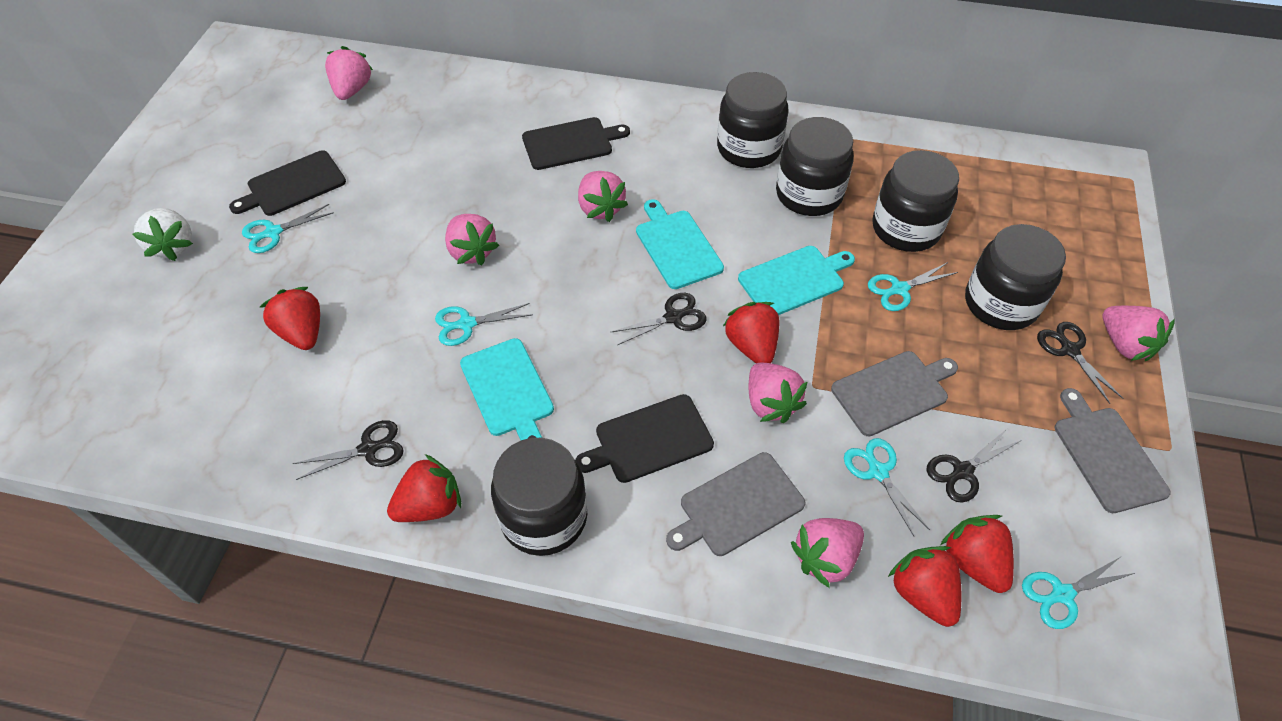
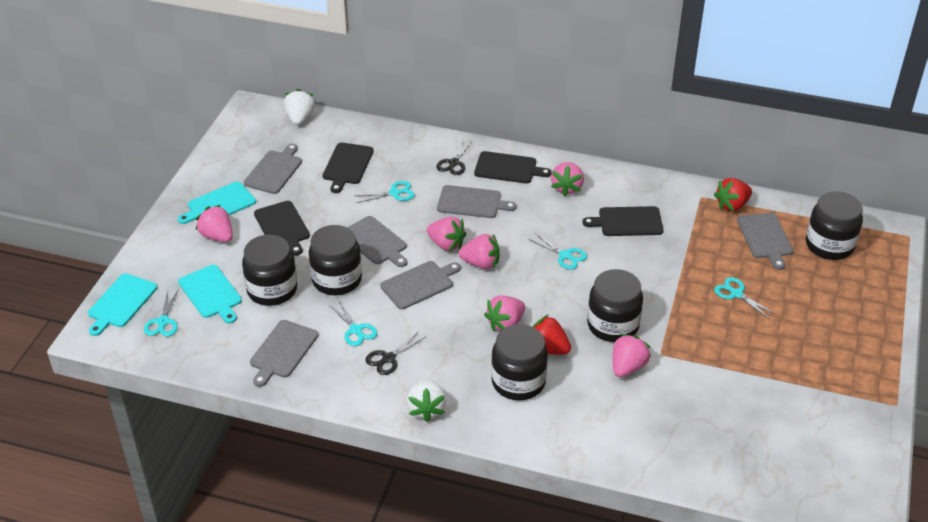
black cutting board: 3 -> 4
black scissors: 4 -> 2
grey cutting board: 3 -> 6
red strawberry: 5 -> 2
white strawberry: 1 -> 2

